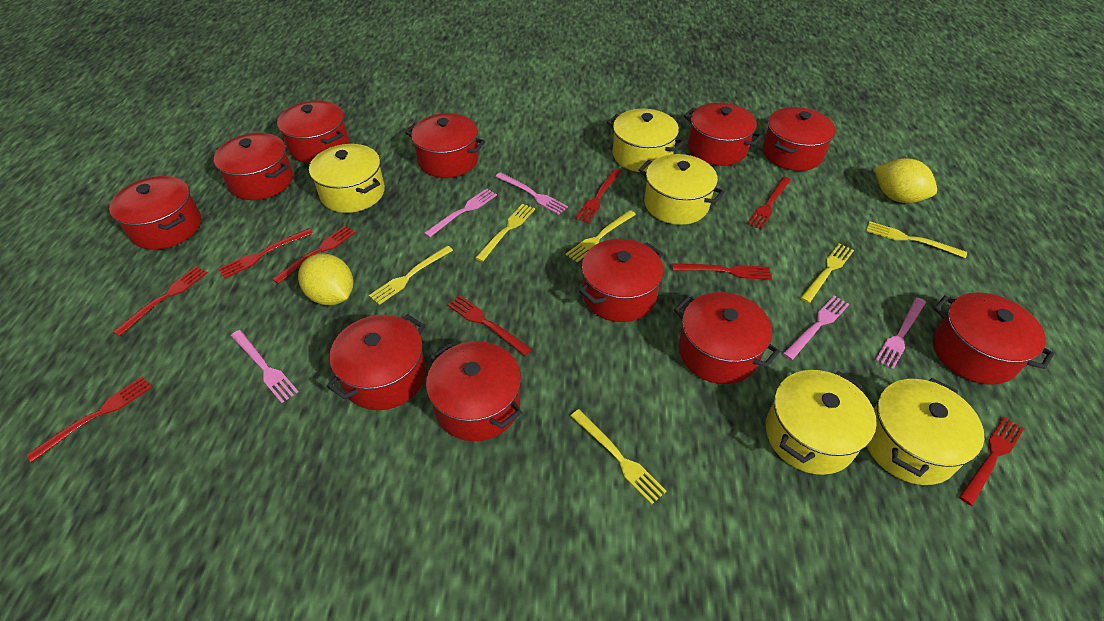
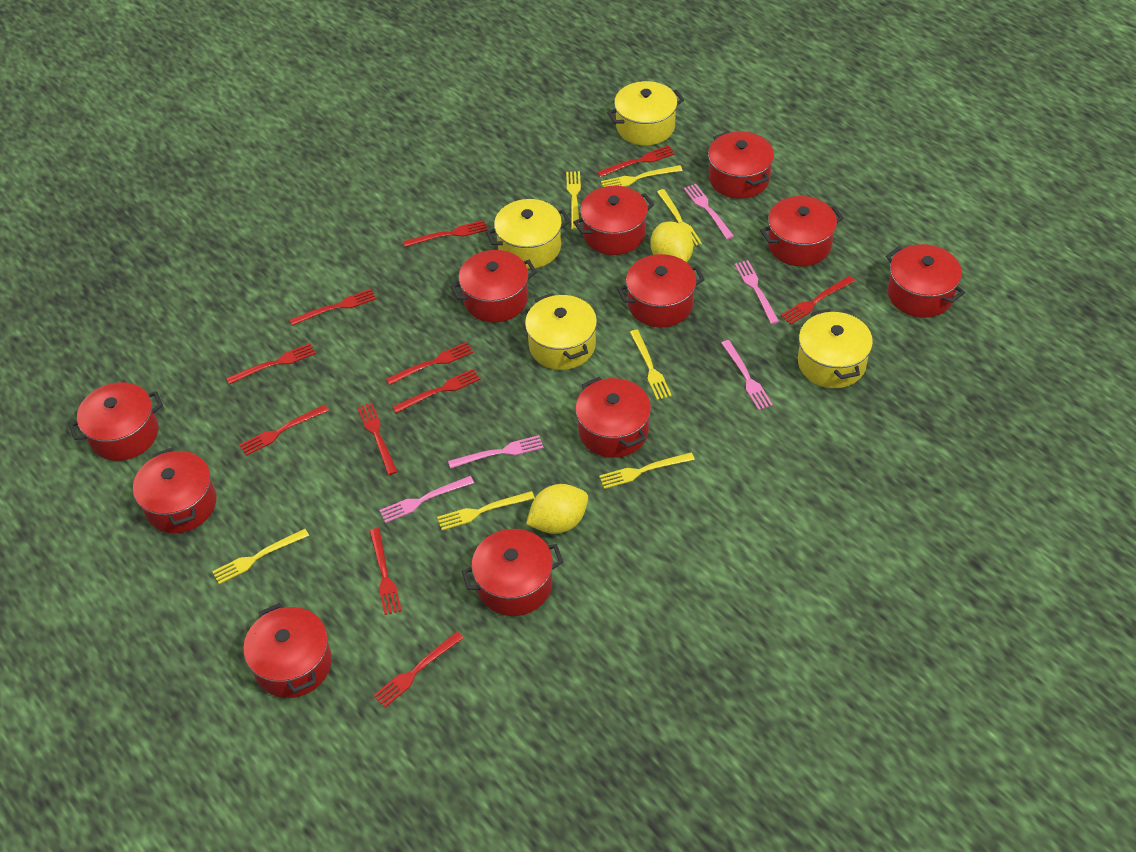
red fork: 9 -> 11
yellow fork: 6 -> 7
yellow pot: 5 -> 4

